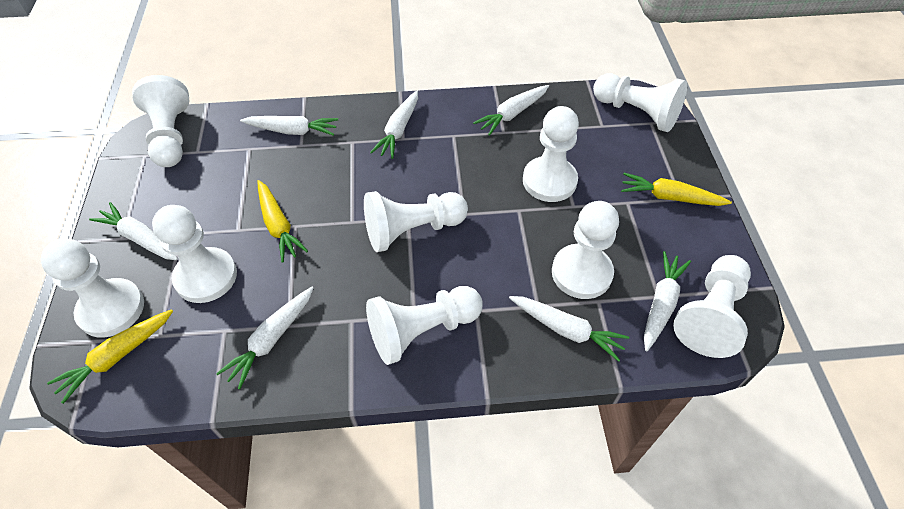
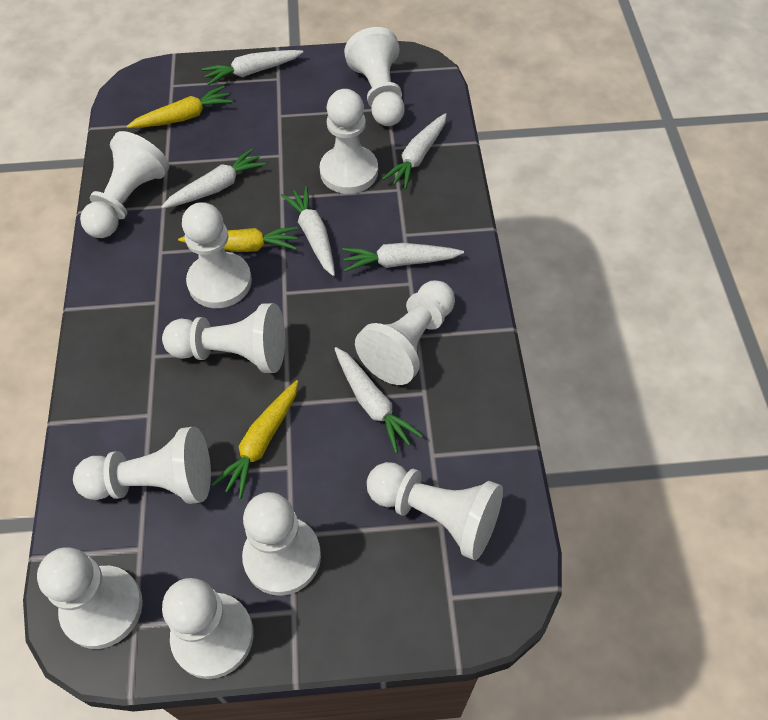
white carrot: 7 -> 6
white pawn: 9 -> 11

